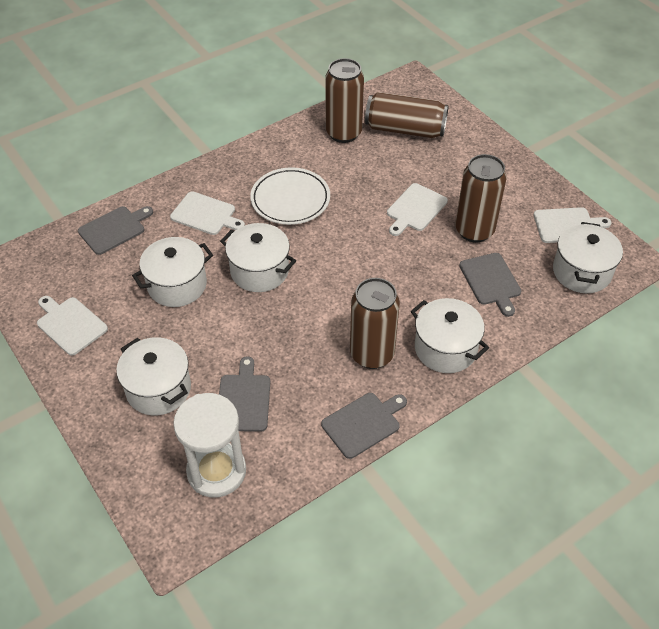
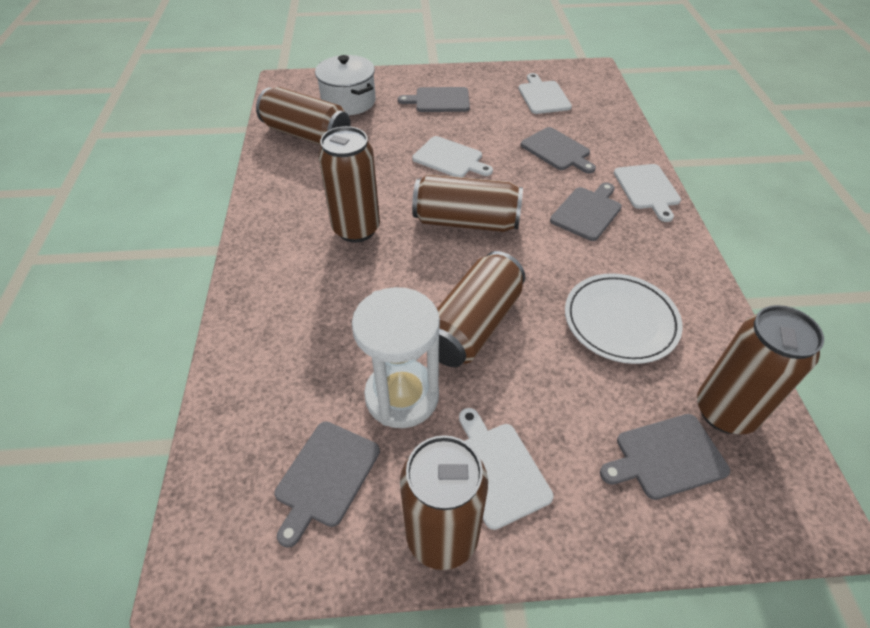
brown can: 4 -> 6
grey cutting board: 4 -> 5
white pot: 5 -> 1

